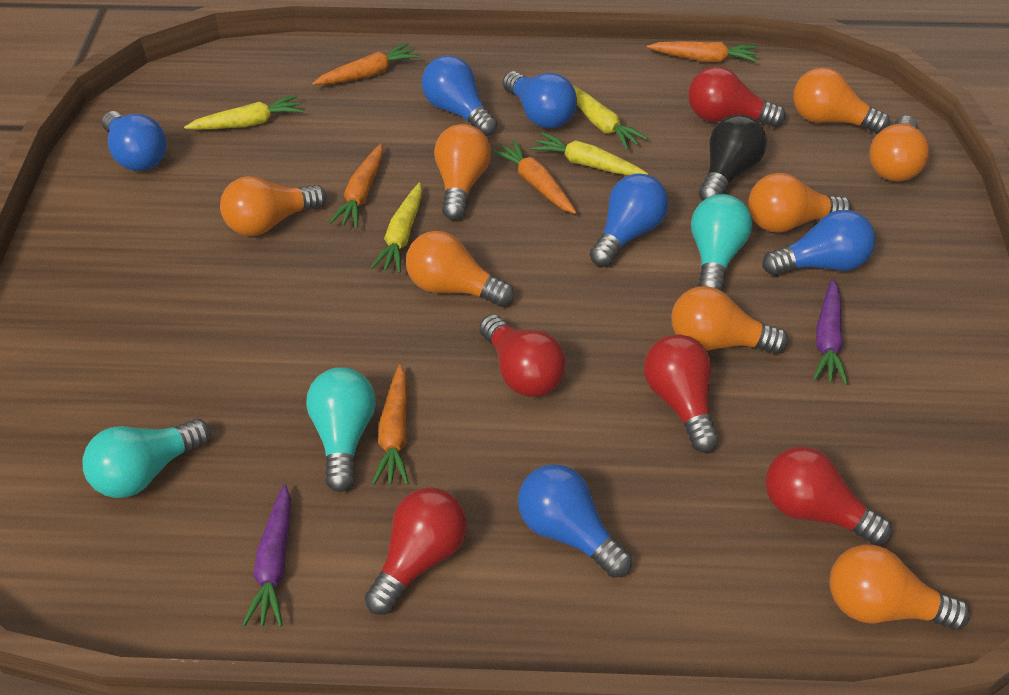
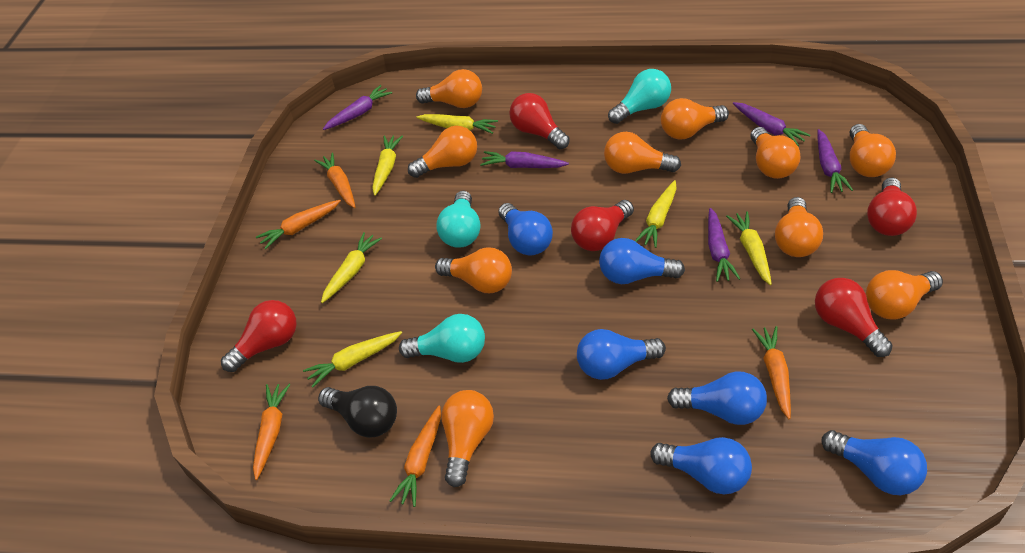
orange light bulb: 8 -> 10
purple carrot: 2 -> 5
yellow carrot: 4 -> 6

